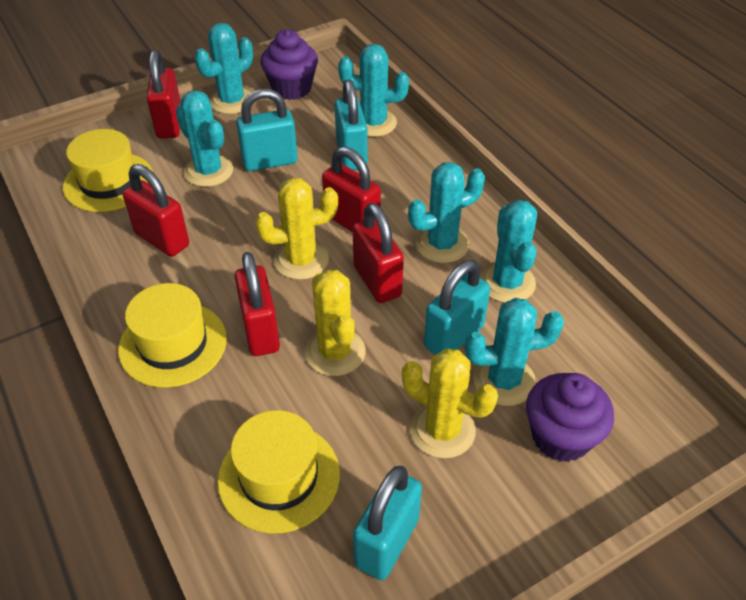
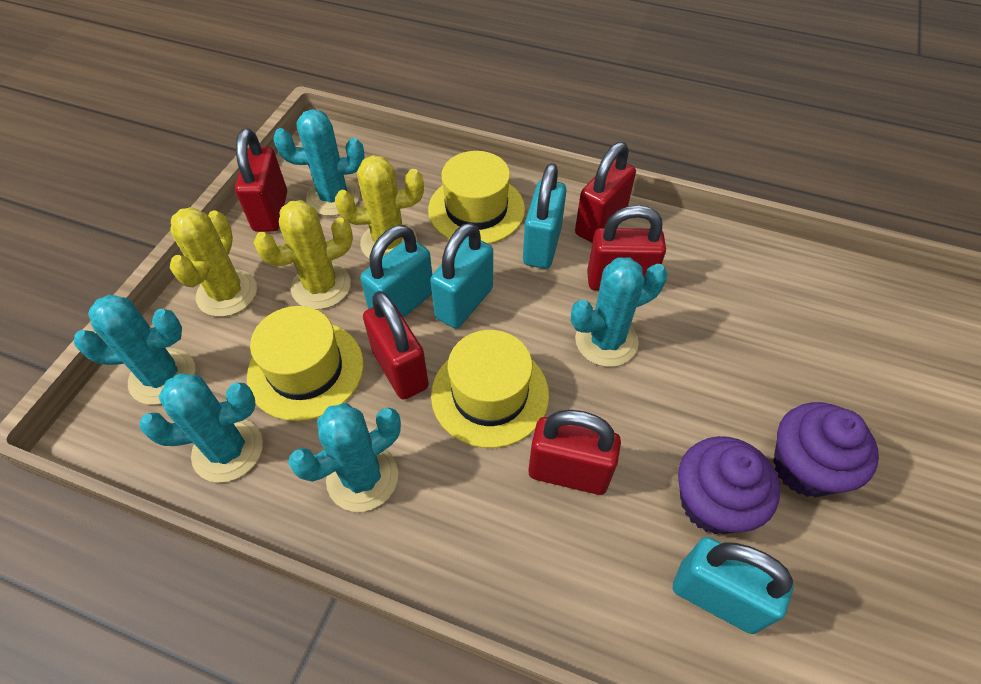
turquoise cactus: 6 -> 5

